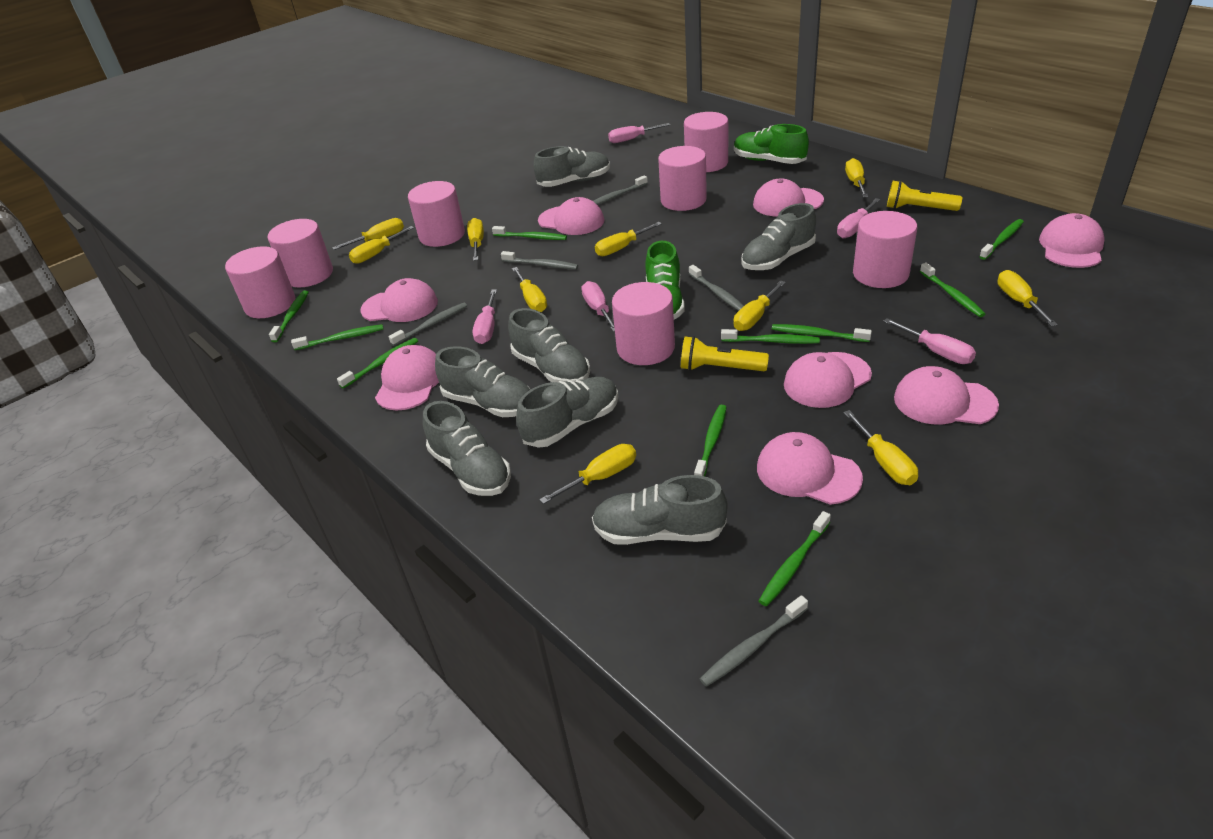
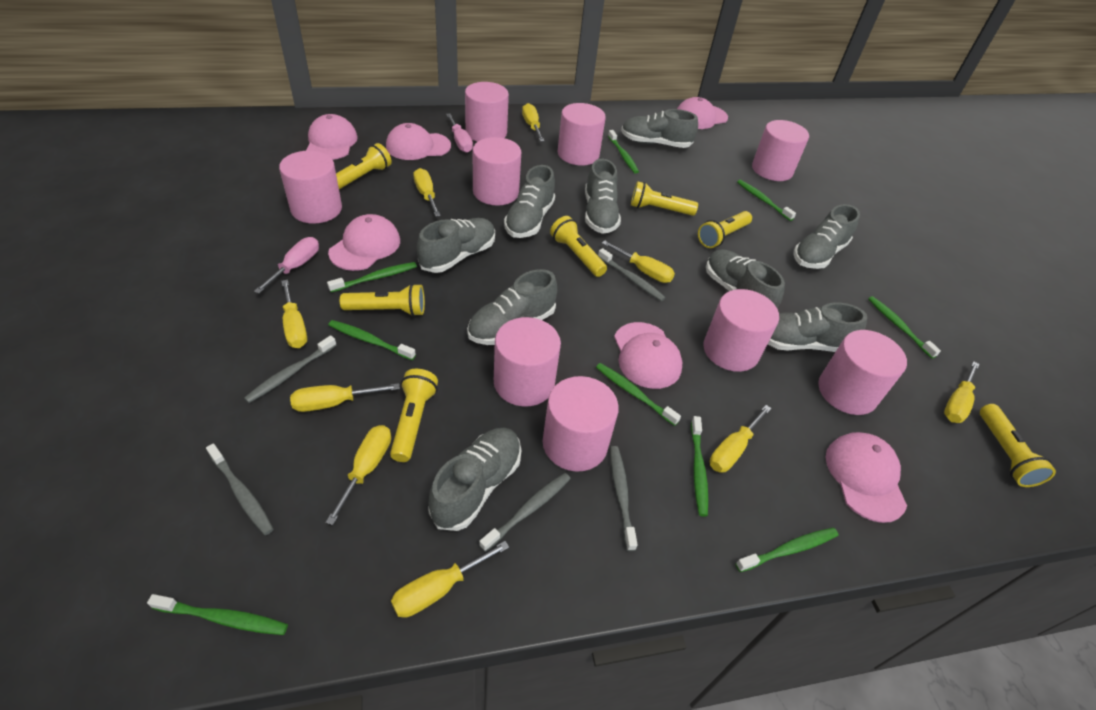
green shoe: 2 -> 0
green toothbrush: 10 -> 9
grey shoe: 7 -> 9
pink cap: 8 -> 6
pink cylinder: 7 -> 9
pink screwdriver: 5 -> 2
yellow flashlight: 2 -> 7
yellow screwdriver: 10 -> 9

